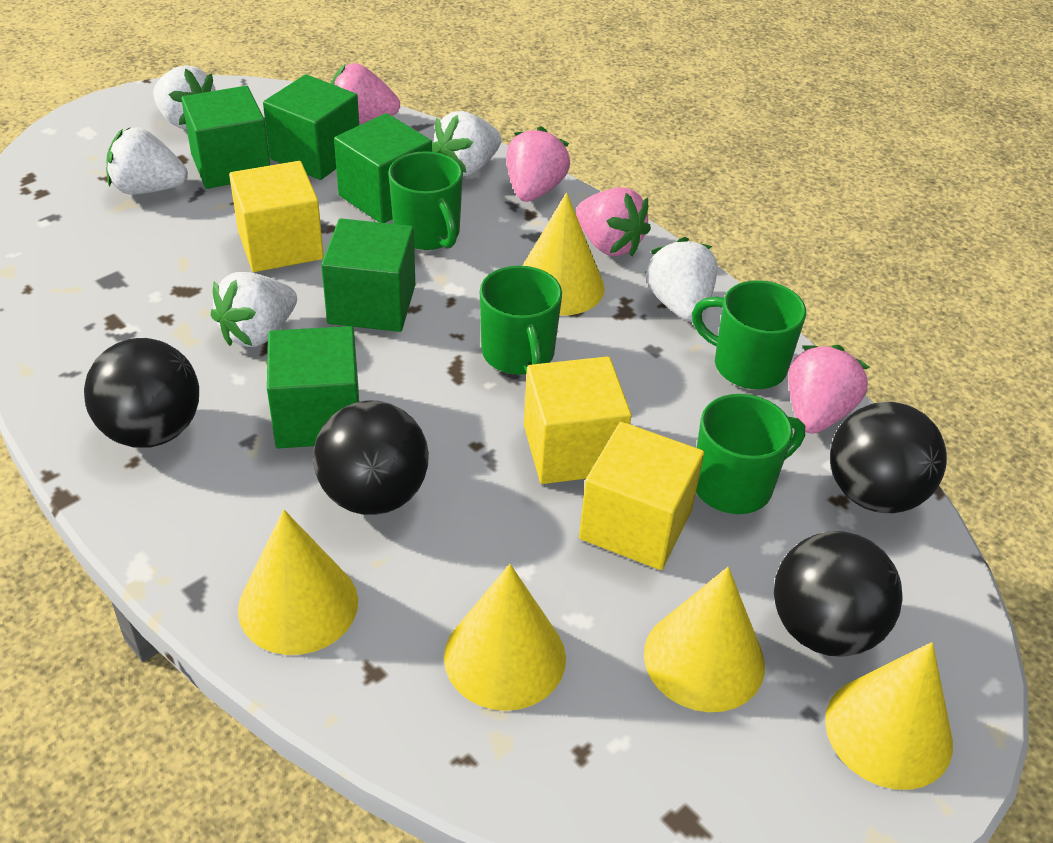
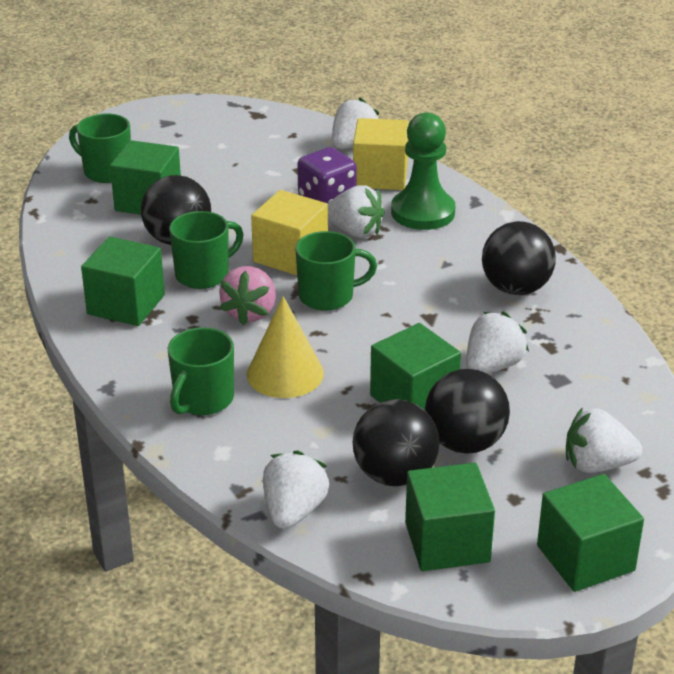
green pawn: 0 -> 1
pink strawberry: 4 -> 1
purple dice: 0 -> 1
yellow cone: 5 -> 1
yellow cube: 3 -> 2

